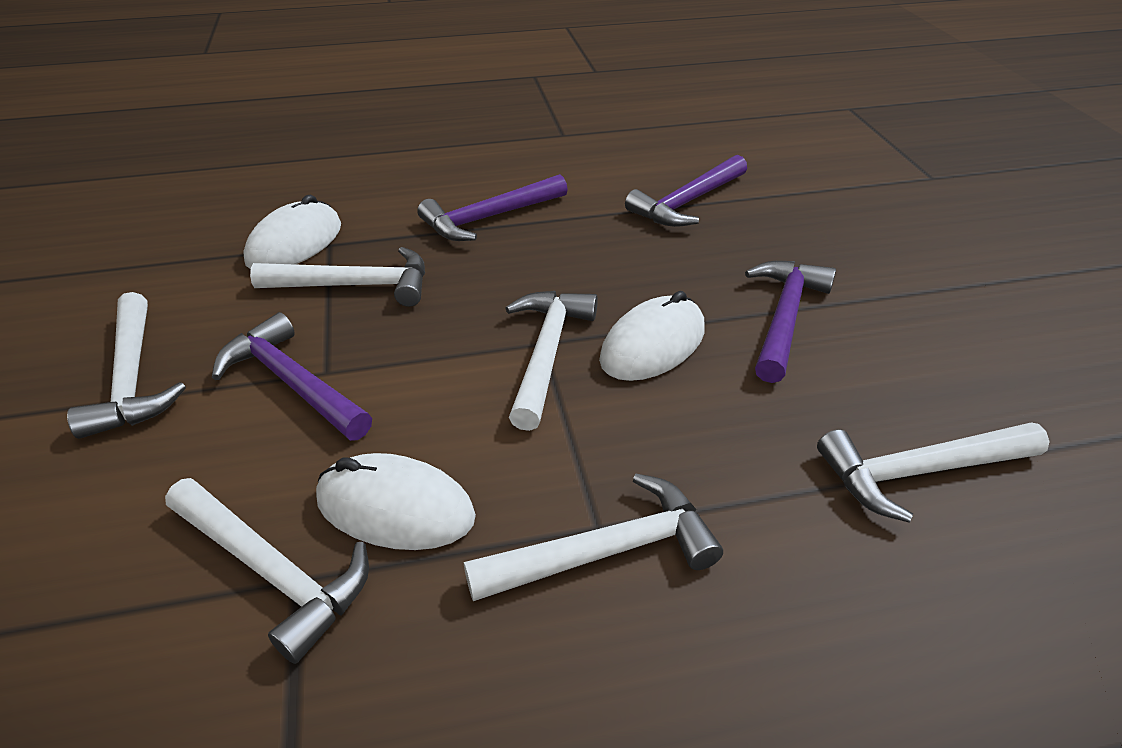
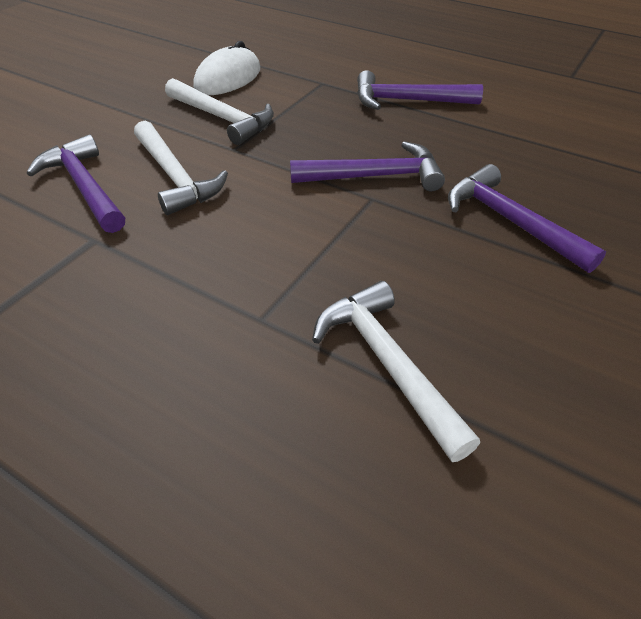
white hammer: 6 -> 3
white mouse: 3 -> 1

